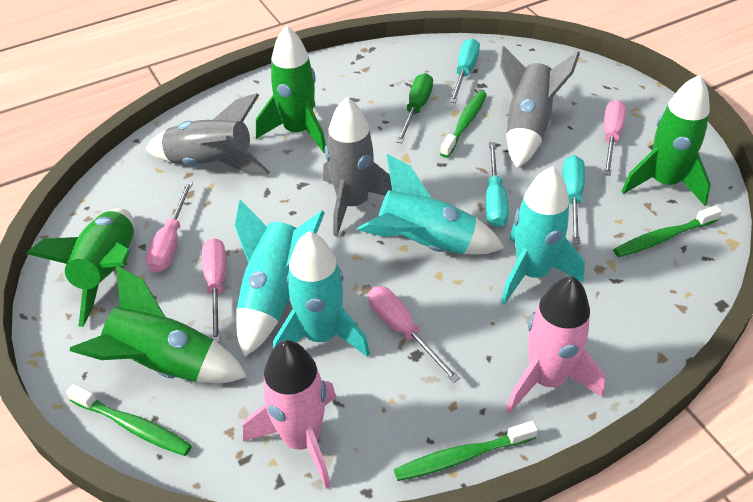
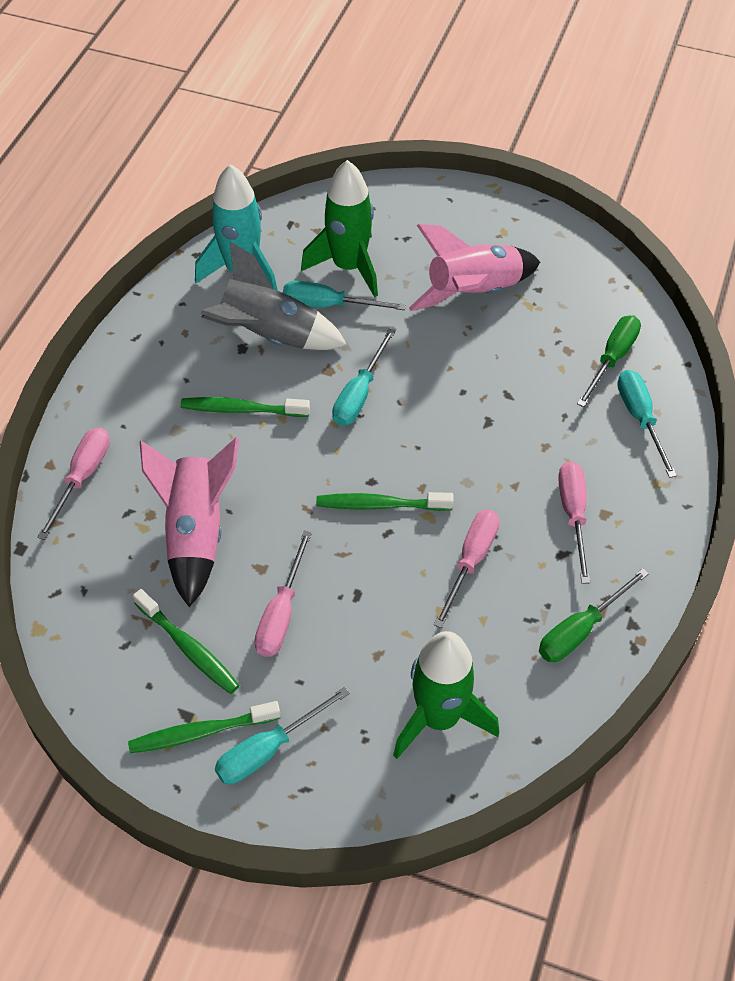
green rocket: 4 -> 2
green screwdriver: 1 -> 2
grey rocket: 3 -> 1
turquoise rocket: 4 -> 1
turquoise screwdriver: 3 -> 4

